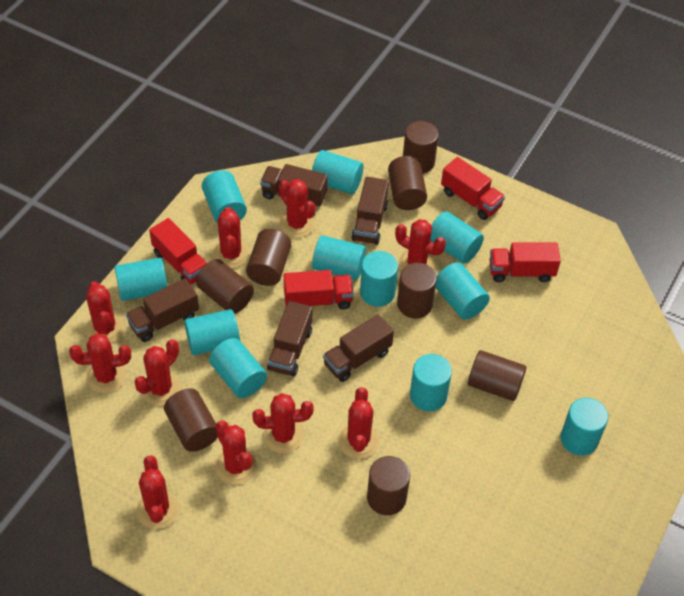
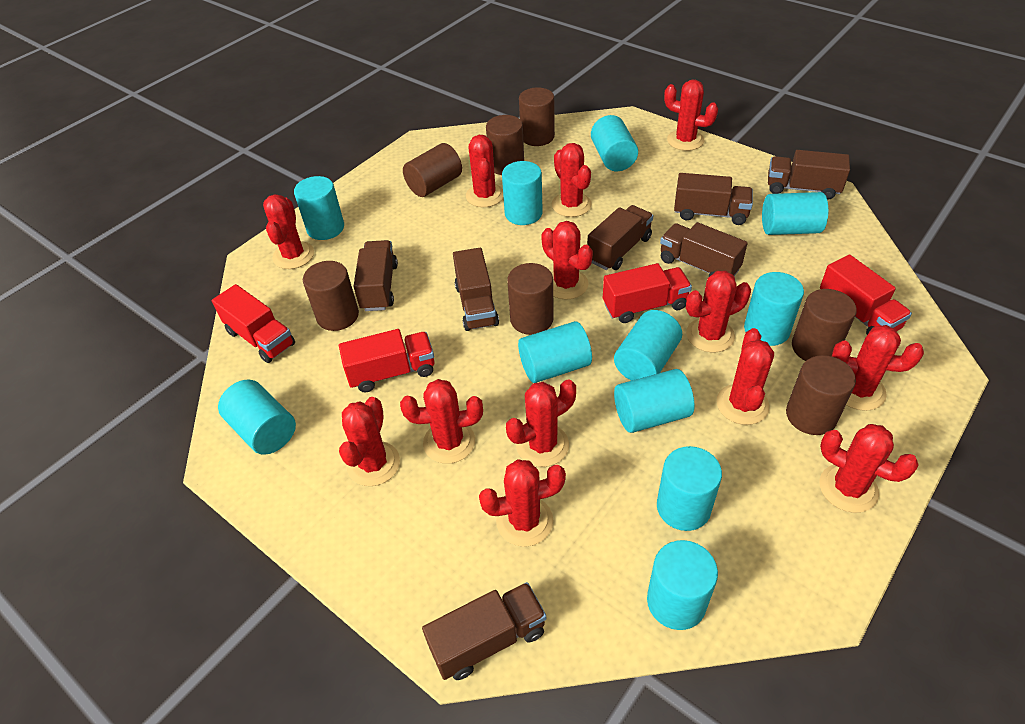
brown cylinder: 8 -> 7
brown truck: 5 -> 7
red cactus: 10 -> 13

